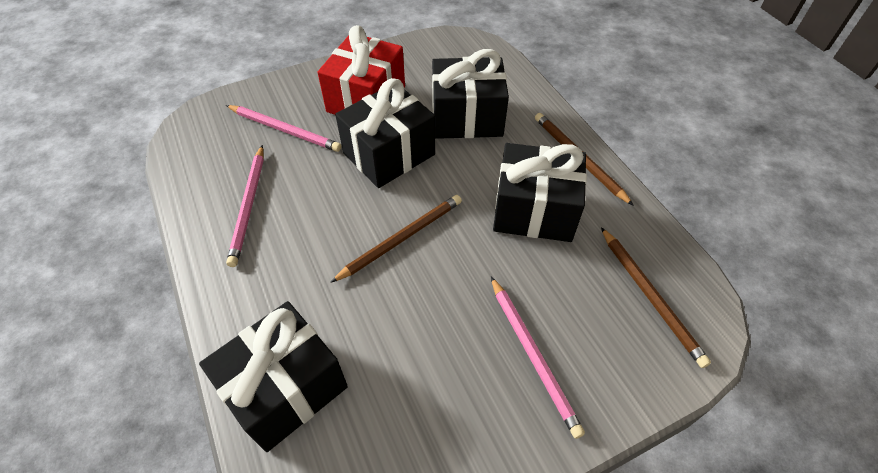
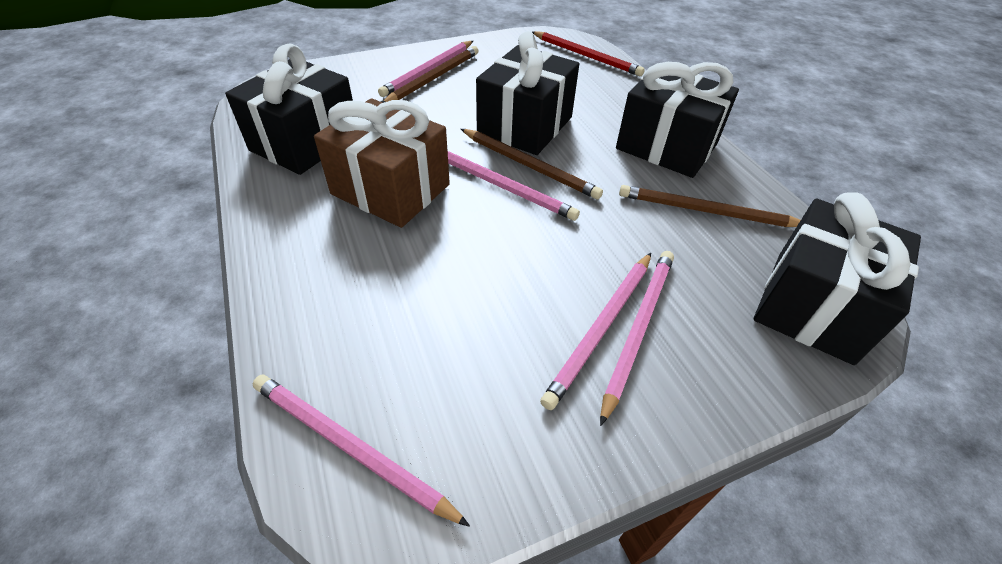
brown gift: 0 -> 1
pink pencil: 3 -> 5
red gift: 1 -> 0
red pencil: 0 -> 1

